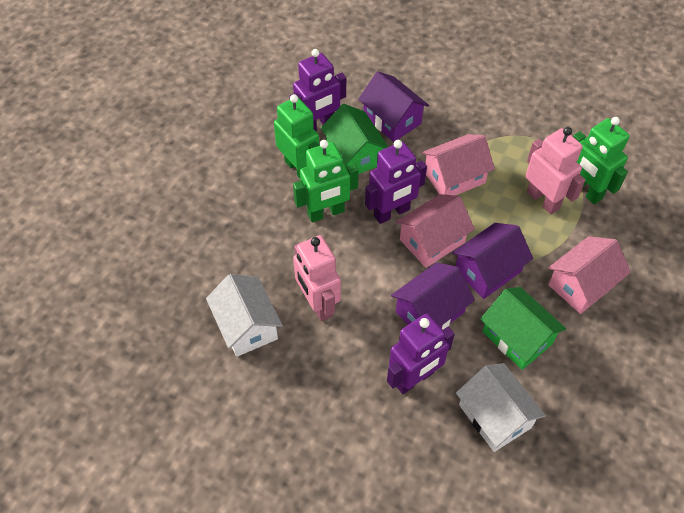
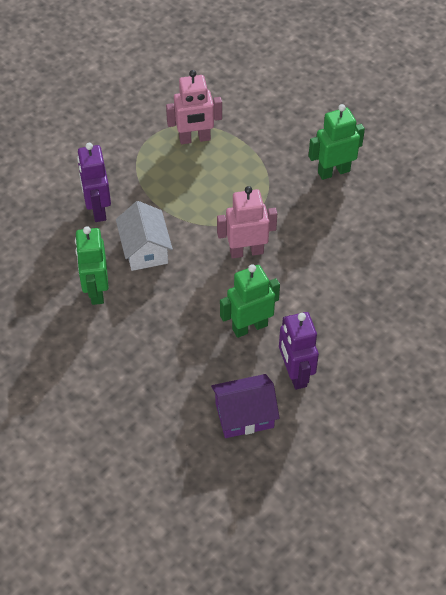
green house: 2 -> 0
pink house: 3 -> 0
purple house: 3 -> 1
purple robot: 3 -> 2
white house: 2 -> 1

